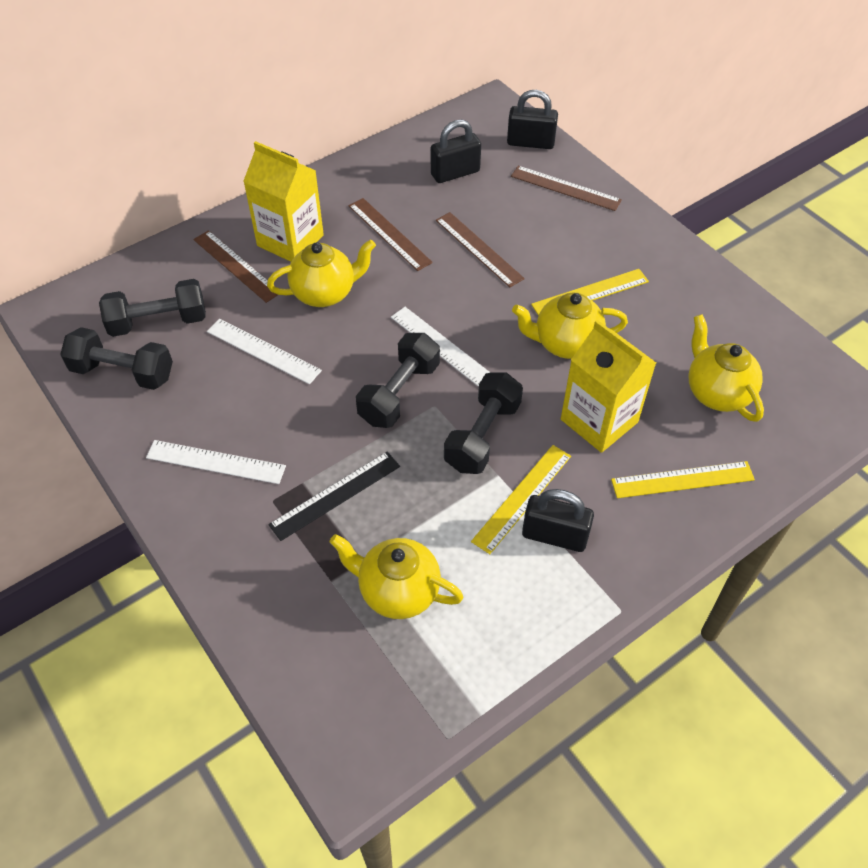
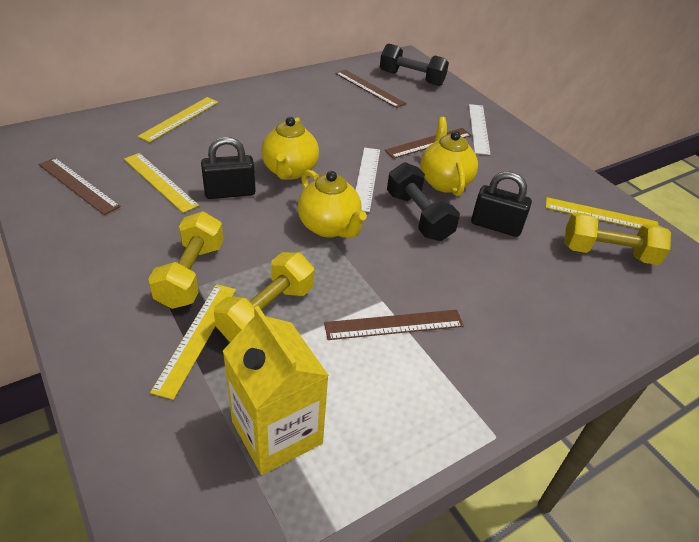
black dumbbell: 4 -> 2
black padlock: 3 -> 2
black ruler: 1 -> 0
white ruler: 3 -> 2
yellow carton: 2 -> 1
yellow dumbbell: 0 -> 3
yellow ruler: 3 -> 4
yellow teapot: 4 -> 3

